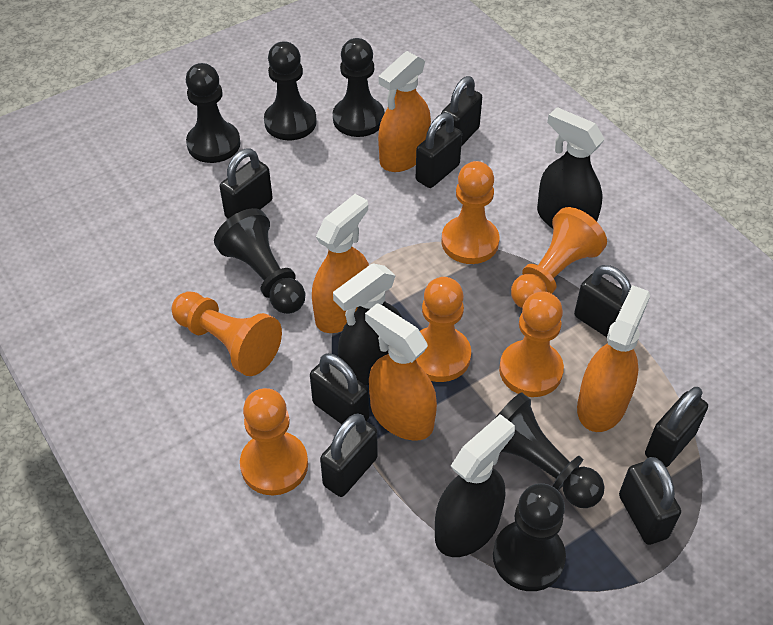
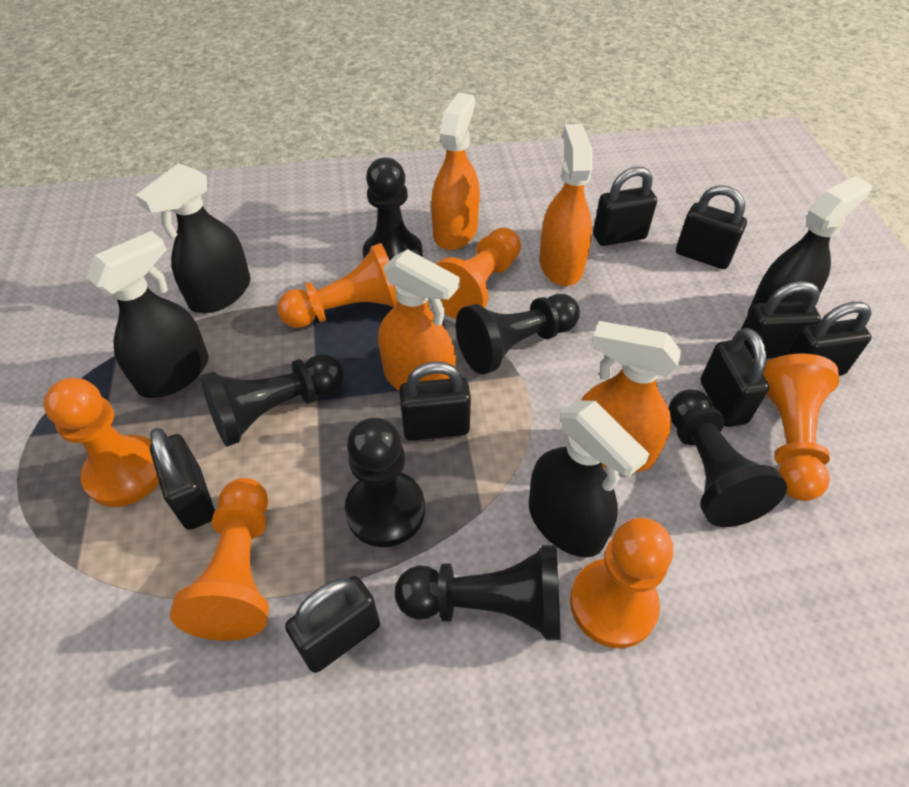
black spray bottle: 3 -> 4

